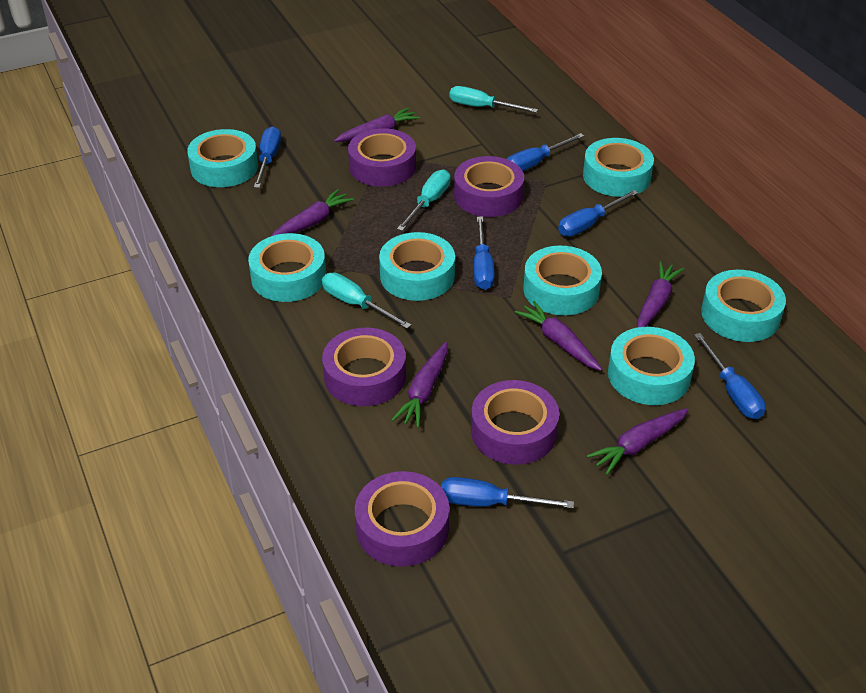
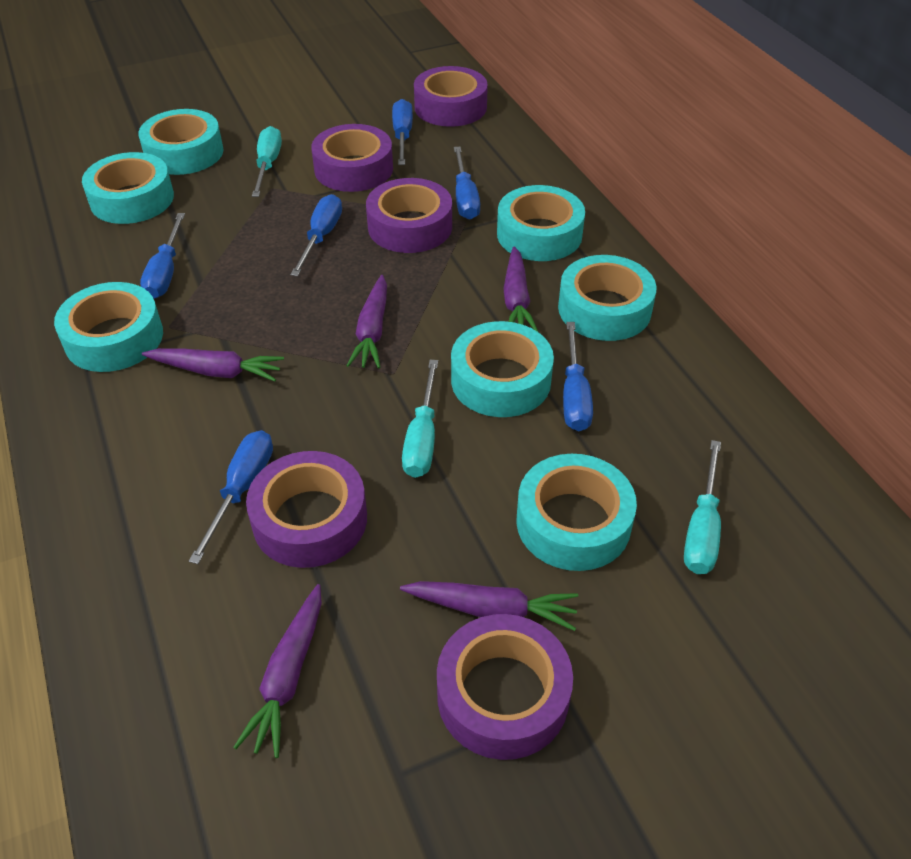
purple carrot: 6 -> 5

